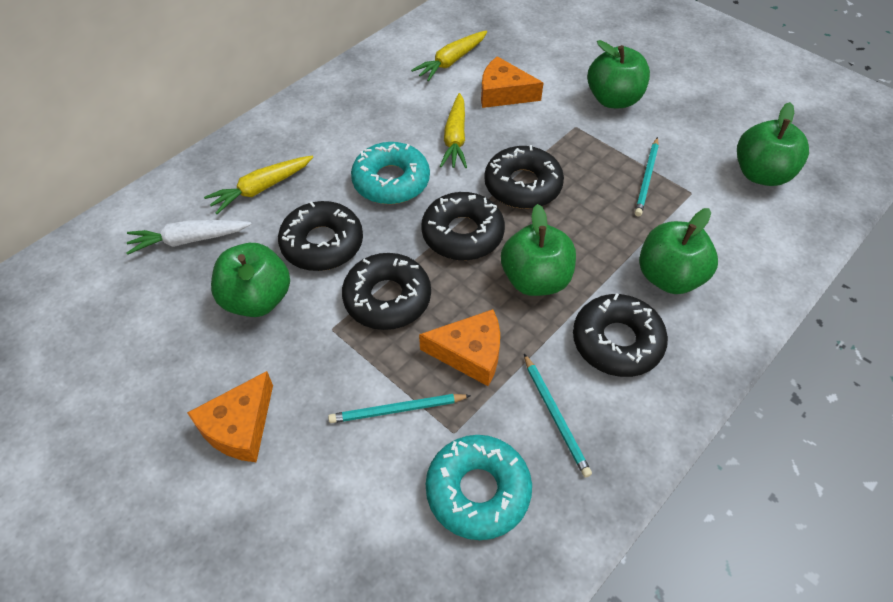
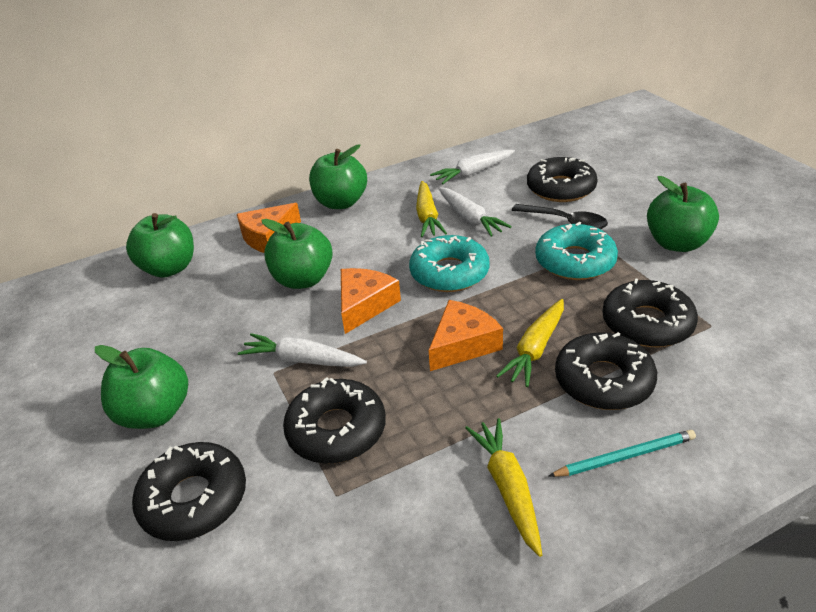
black spoon: 0 -> 1
turquoise pencil: 3 -> 1
white carrot: 1 -> 3

